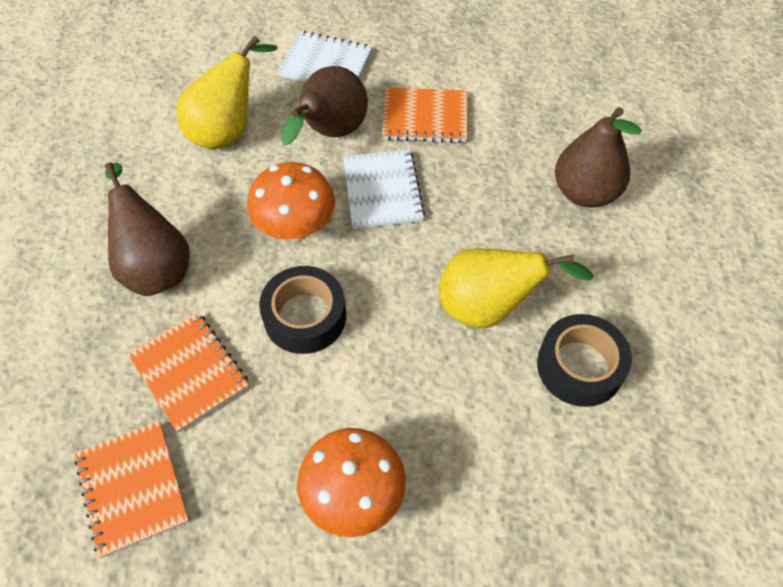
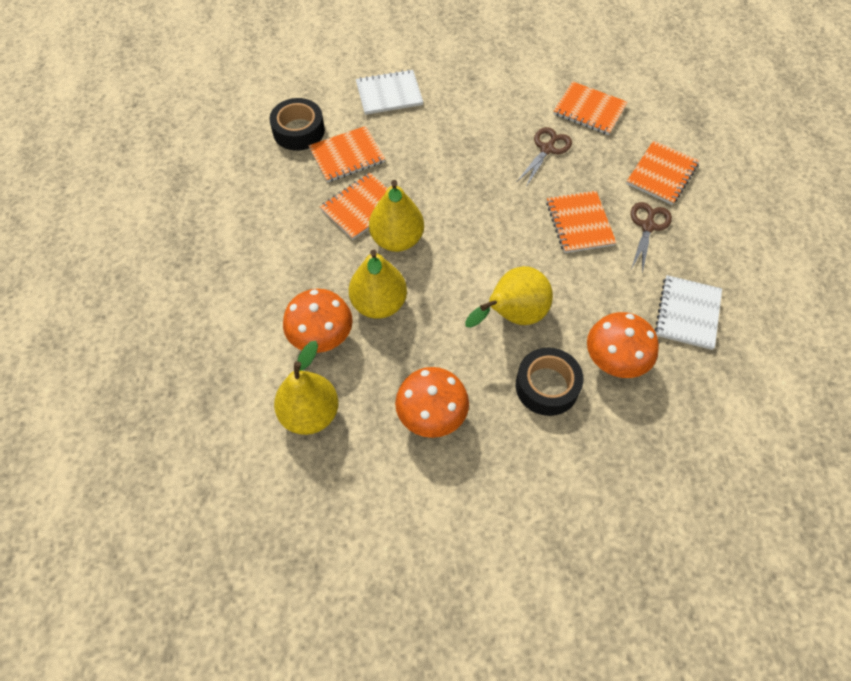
brown pear: 3 -> 0
brown scissors: 0 -> 2
orange mushroom: 2 -> 3
orange notebook: 3 -> 5
yellow pear: 2 -> 4

